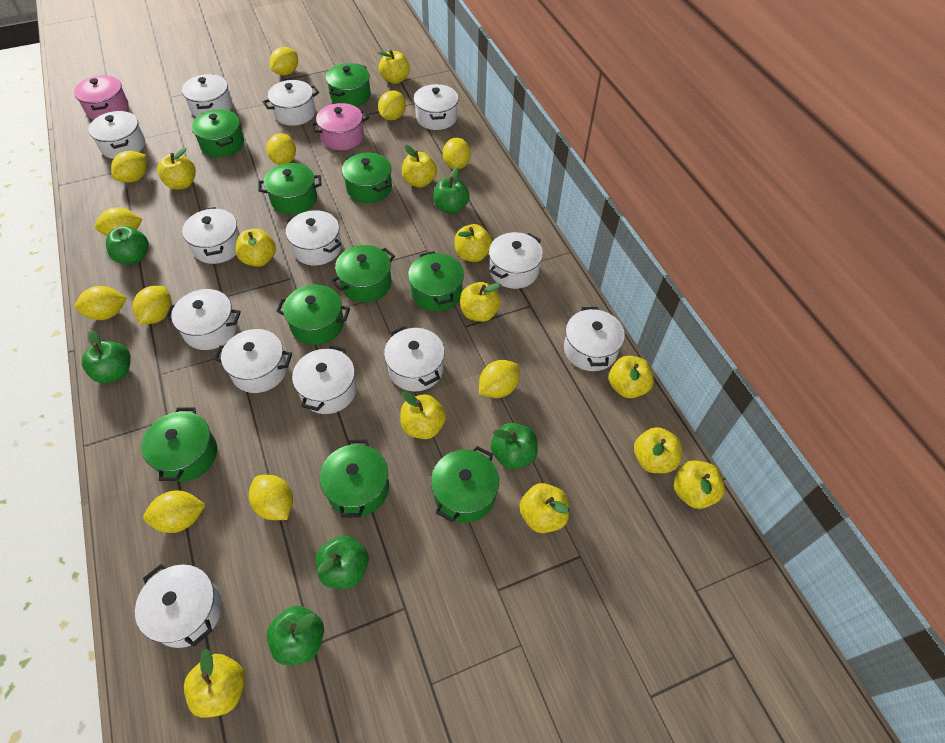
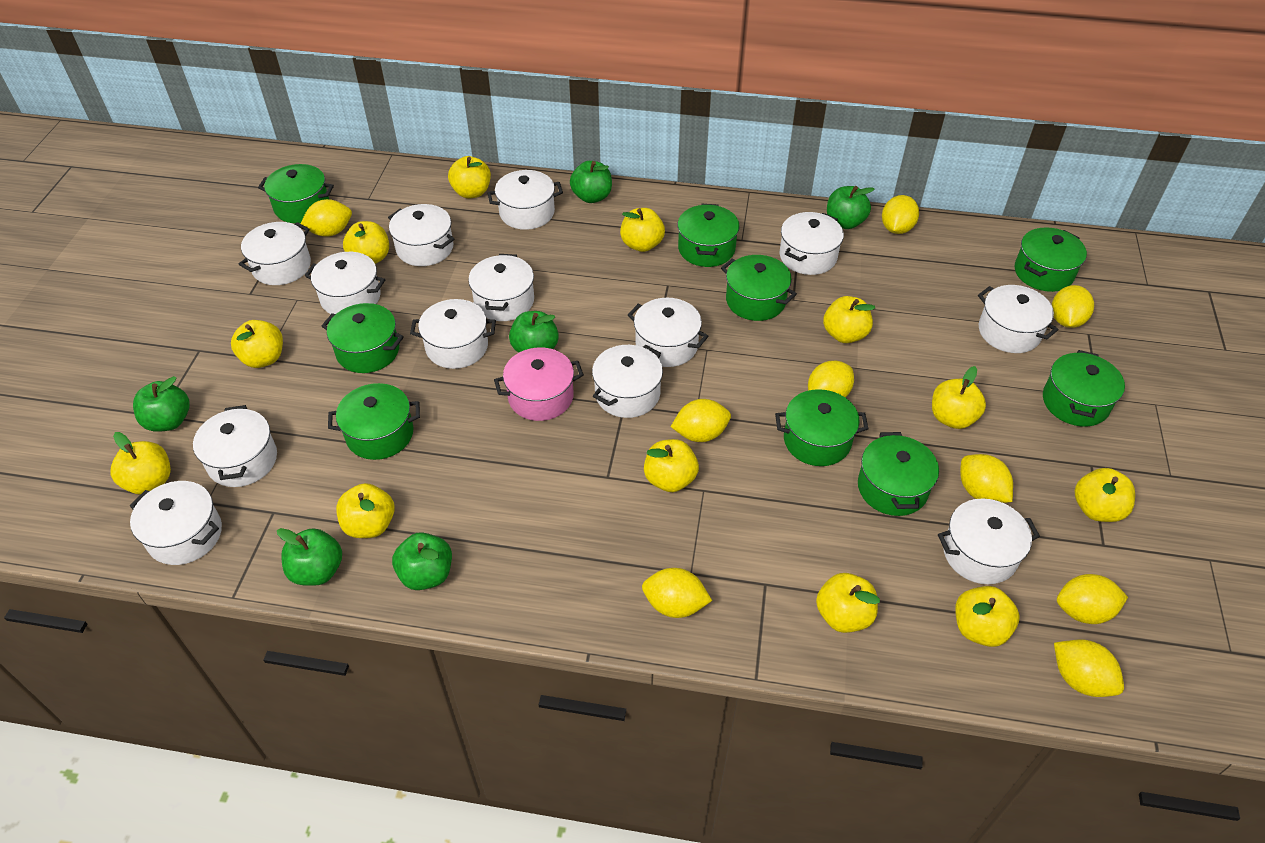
green pot: 10 -> 9
pink pot: 2 -> 1
yellow lemon: 11 -> 9

